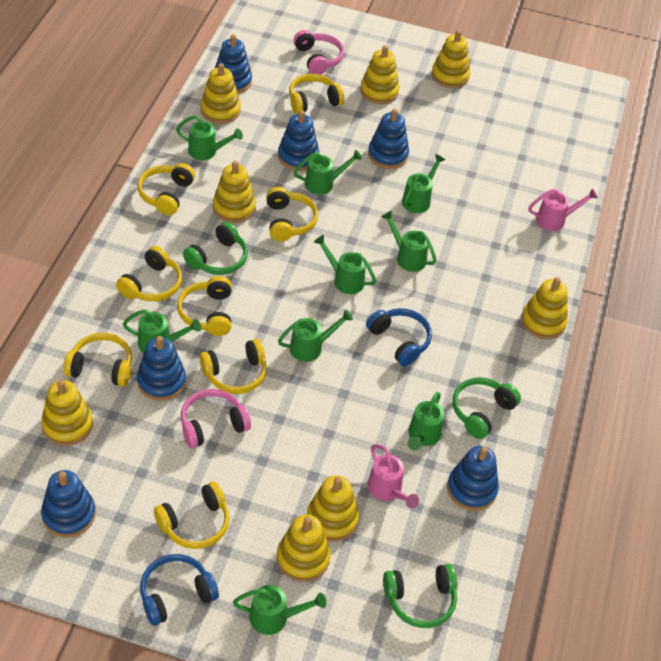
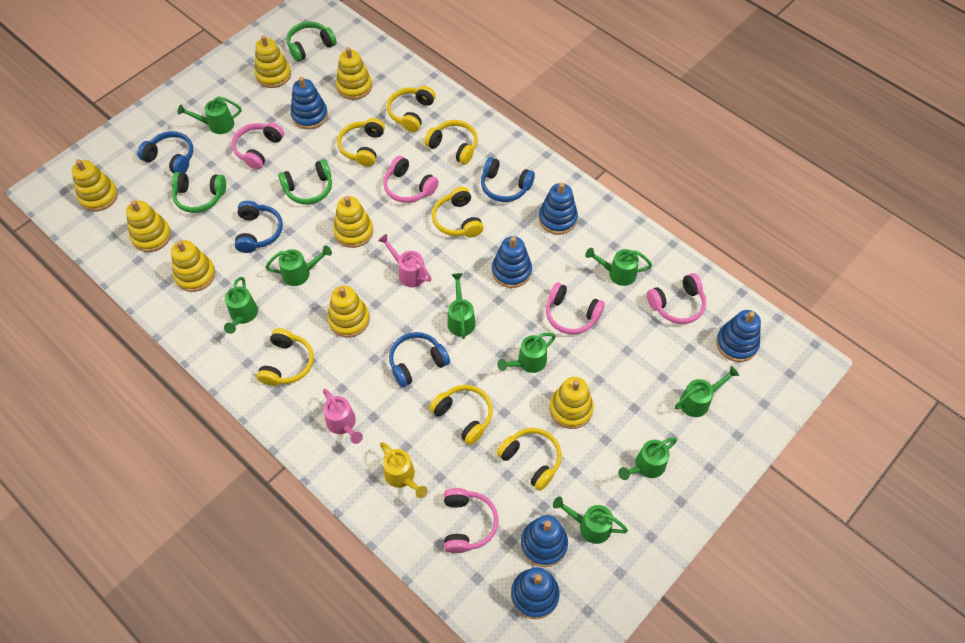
blue headphones: 2 -> 4
pink headphones: 2 -> 5
yellow headphones: 8 -> 7
yellow watering can: 0 -> 1

